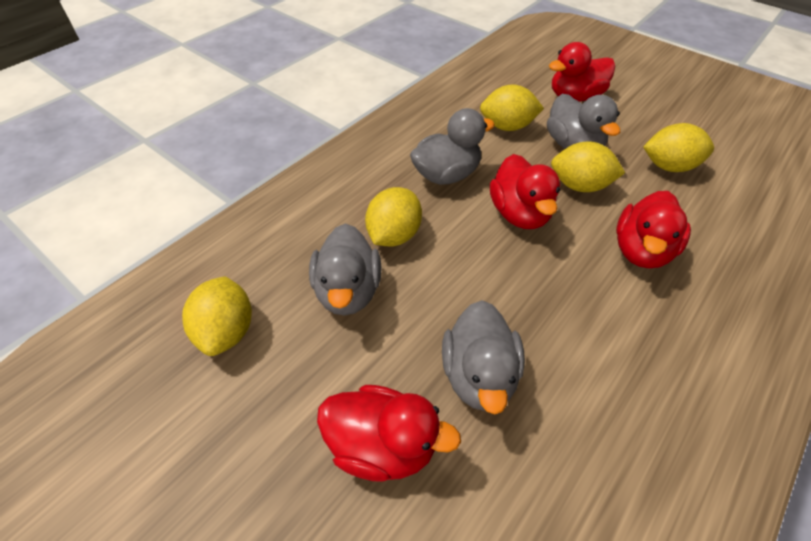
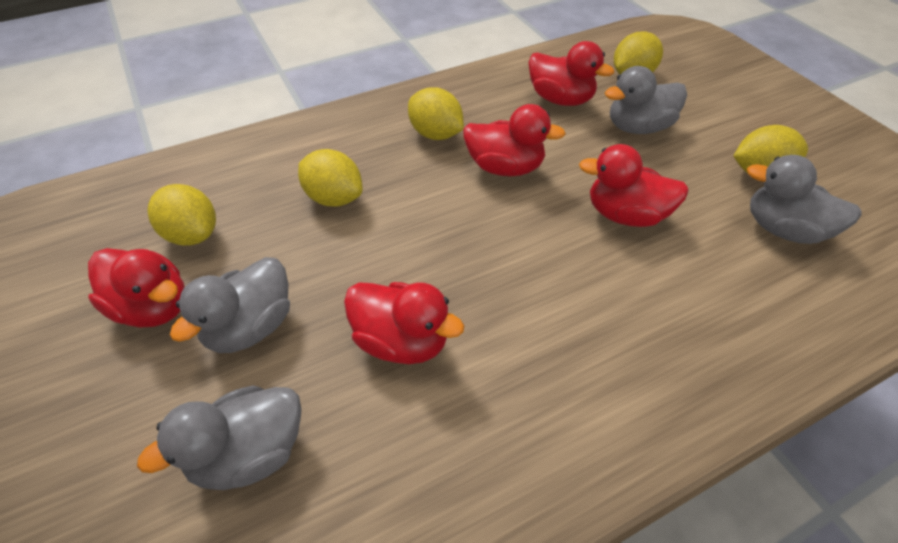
red duck: 4 -> 5

